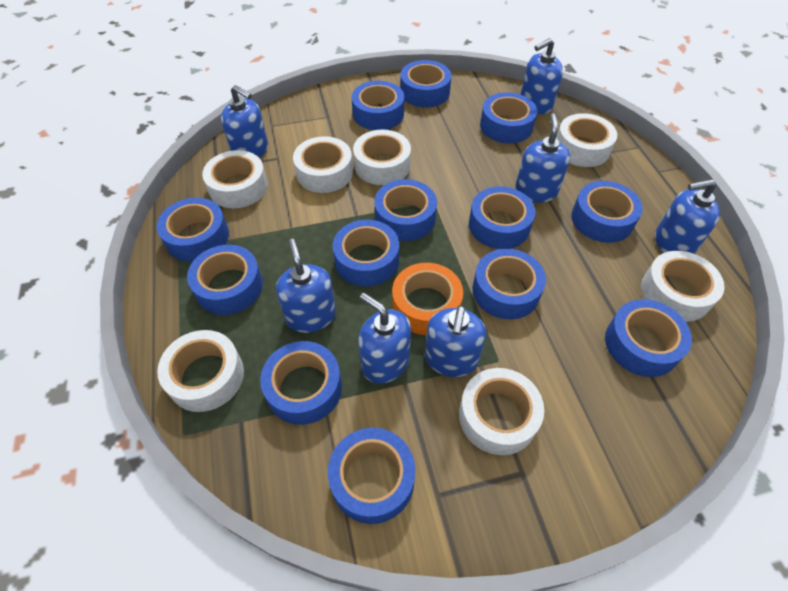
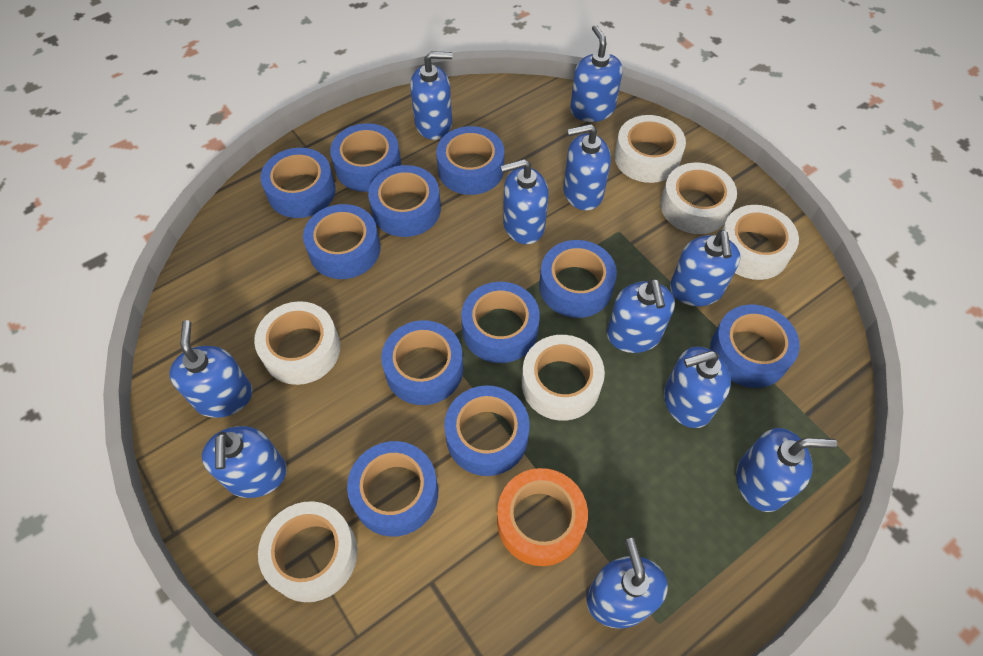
blue soap dispenser: 7 -> 11
blue tape: 13 -> 11
white tape: 7 -> 6

